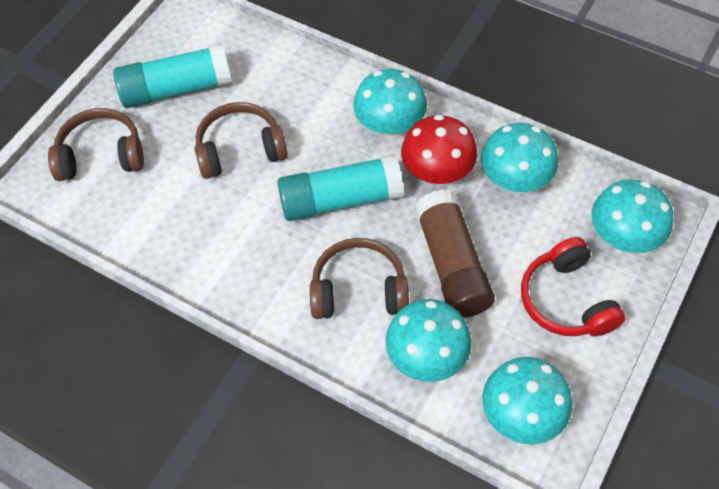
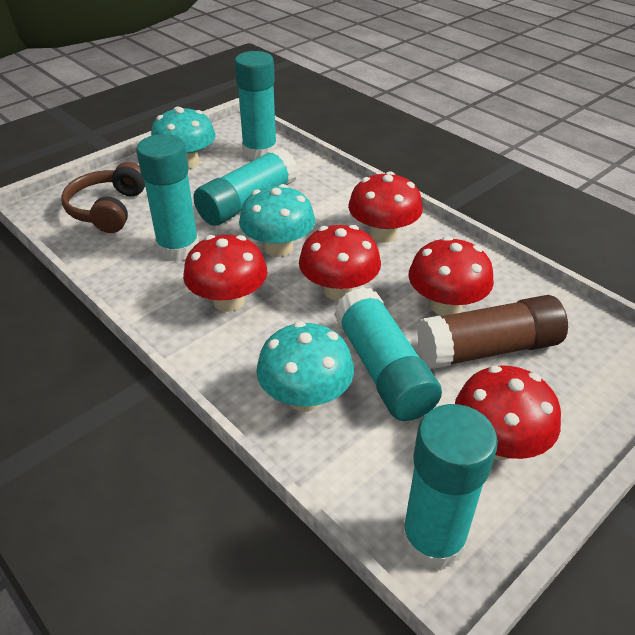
brown headphones: 3 -> 1
red headphones: 1 -> 0
red mushroom: 1 -> 5
turquoise glue stick: 2 -> 5
turquoise mushroom: 5 -> 3

